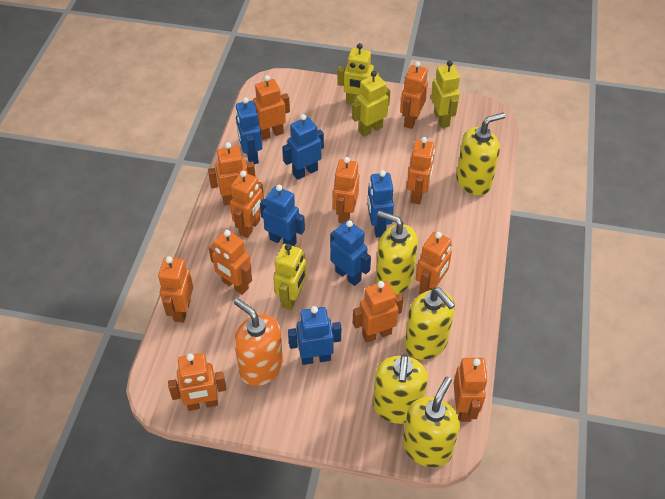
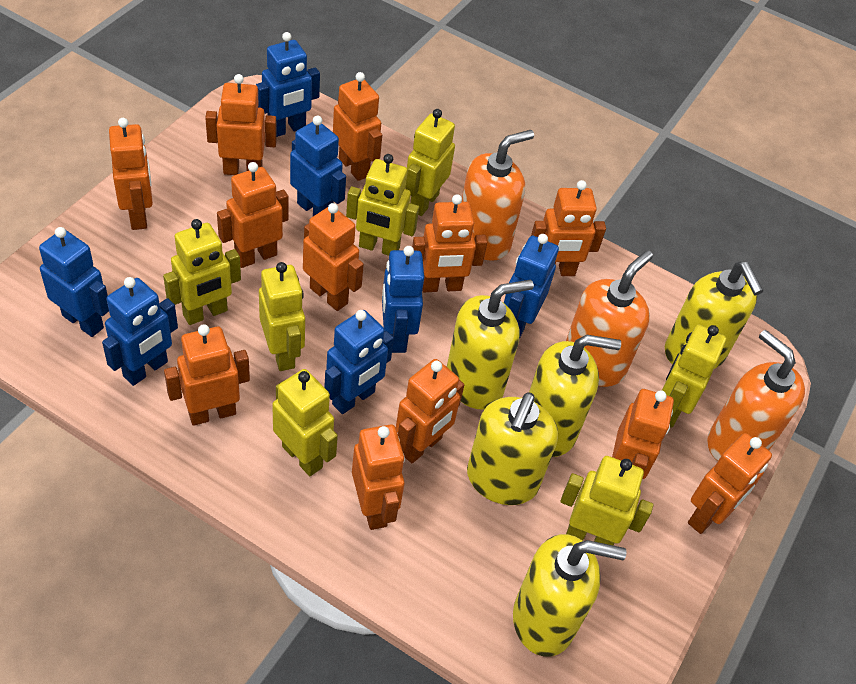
blue robot: 6 -> 7
orange soap dispenser: 1 -> 3
yellow robot: 4 -> 7

